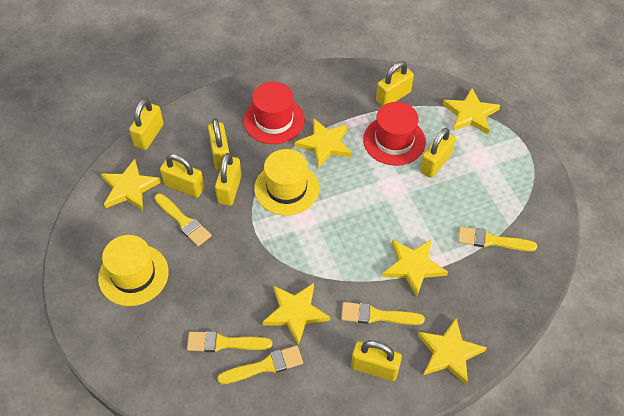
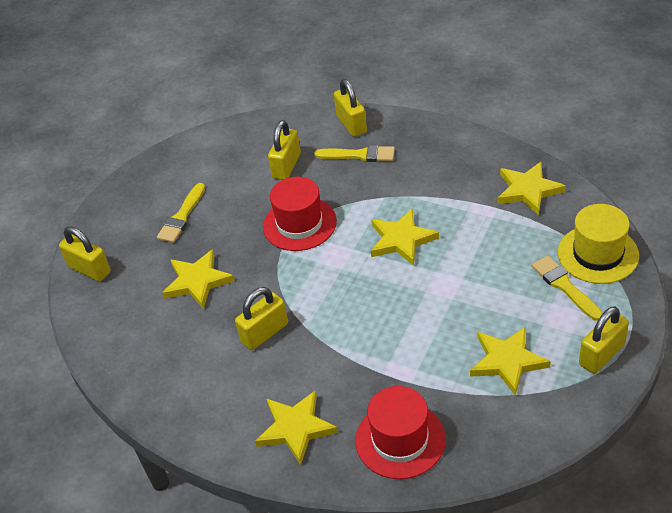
yellow brush: 5 -> 3
yellow hat: 2 -> 1
yellow padlock: 7 -> 5
yellow star: 6 -> 5

